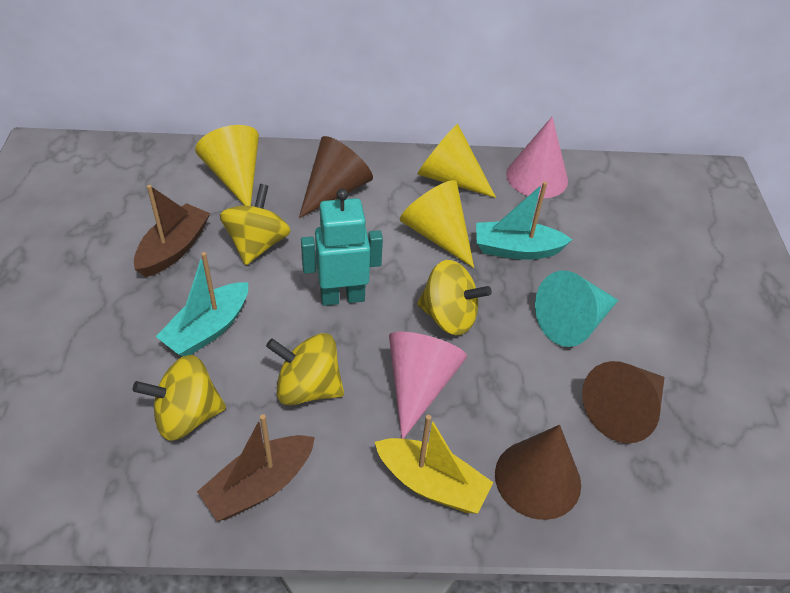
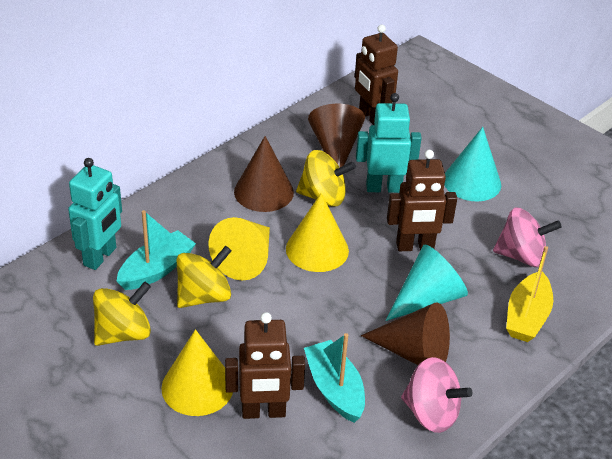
brown boat: 2 -> 0
brown robot: 0 -> 3
pink cone: 2 -> 0
pink spinning top: 0 -> 2
turquoise cone: 1 -> 2
turquoise robot: 1 -> 2
yellow spinning top: 4 -> 3

